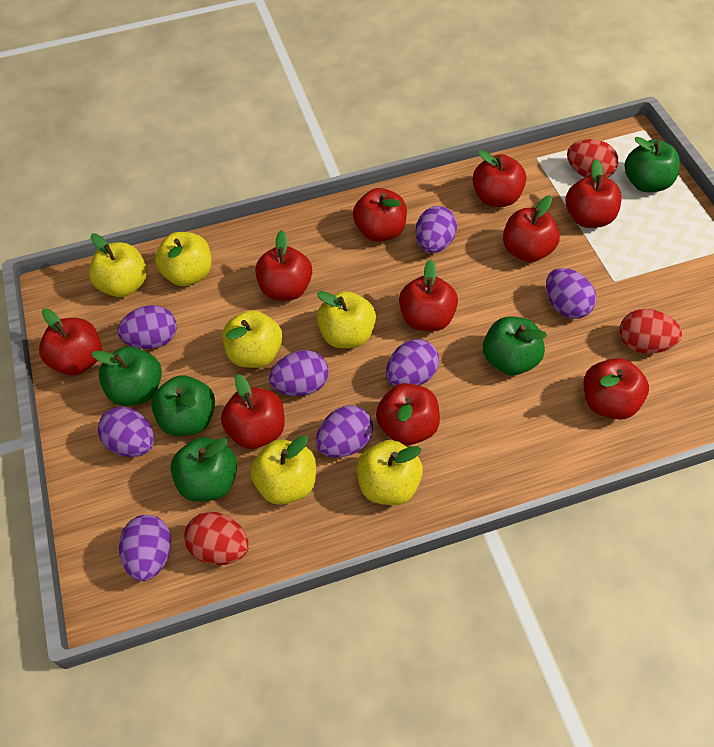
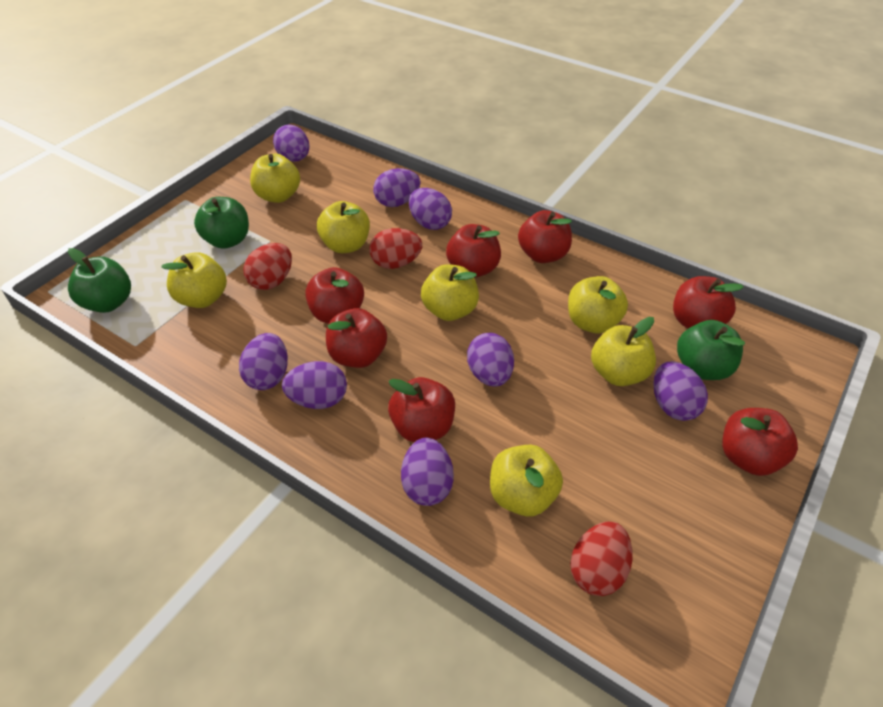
green apple: 5 -> 3
red apple: 10 -> 7
yellow apple: 6 -> 7

